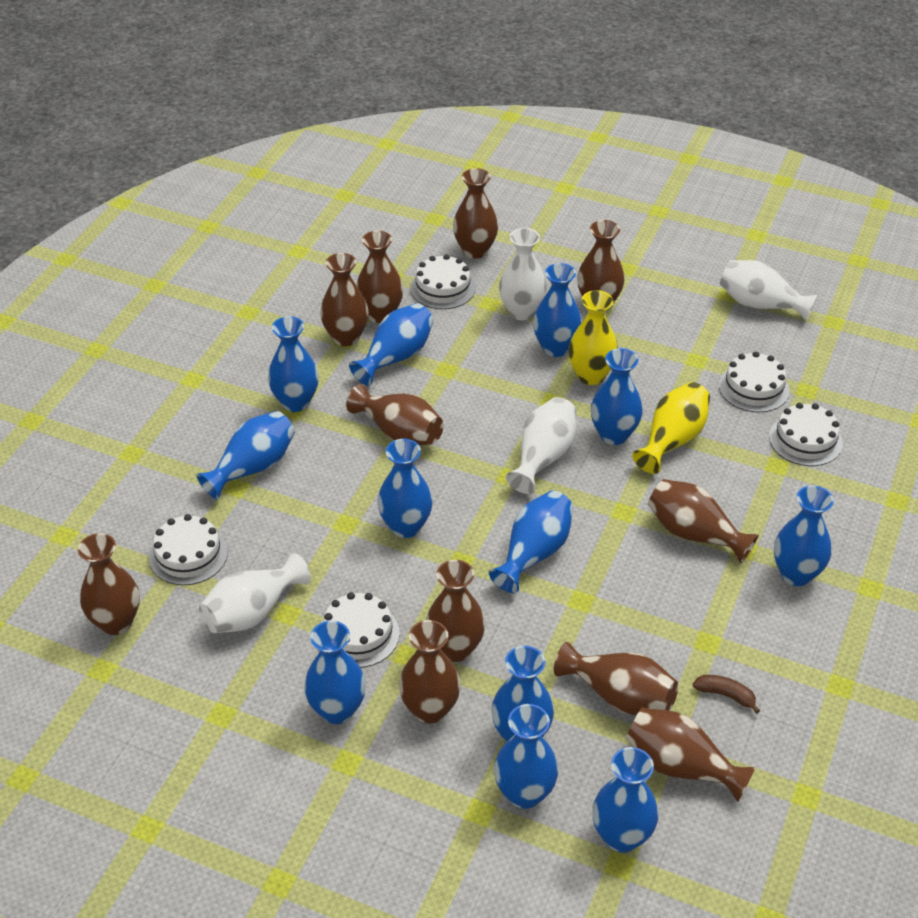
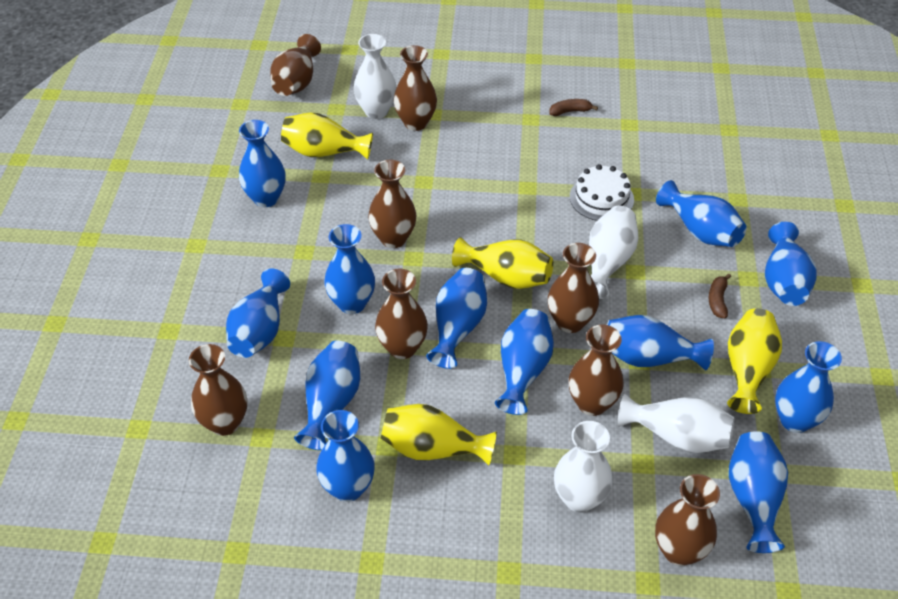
brown banana: 1 -> 2
brown vase: 11 -> 8
white cake: 5 -> 1
yellow vase: 2 -> 4

